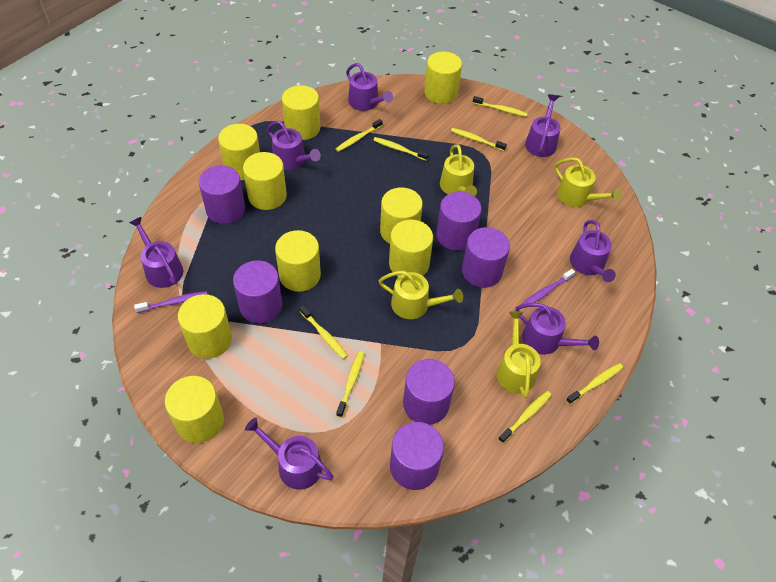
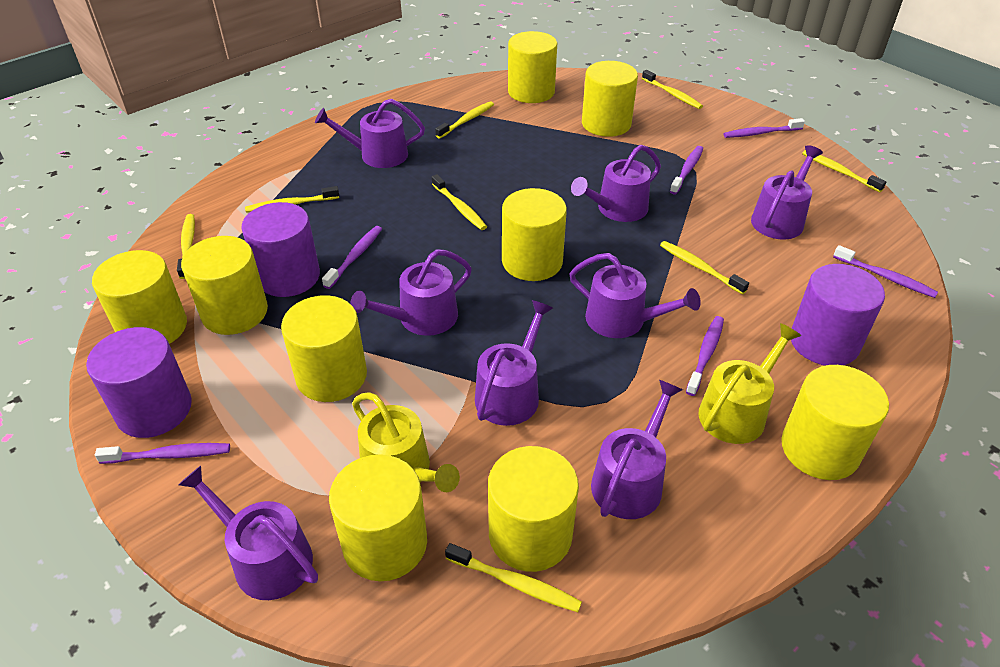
purple cylinder: 6 -> 3
purple toothbrush: 2 -> 6
purple watering can: 7 -> 8
yellow watering can: 4 -> 2

